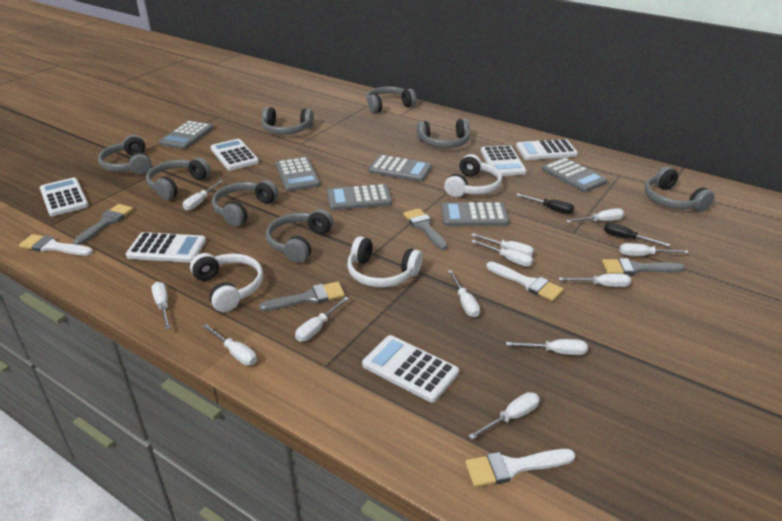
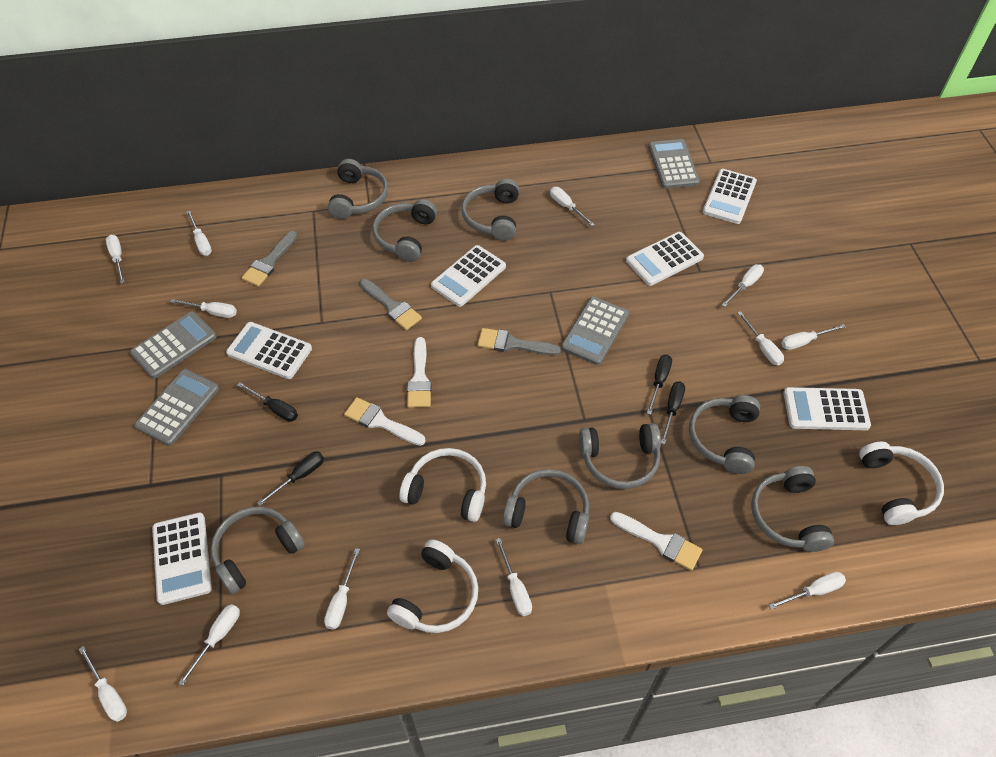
black screwdriver: 2 -> 4
grey brush: 4 -> 3
grey calculator: 6 -> 4

